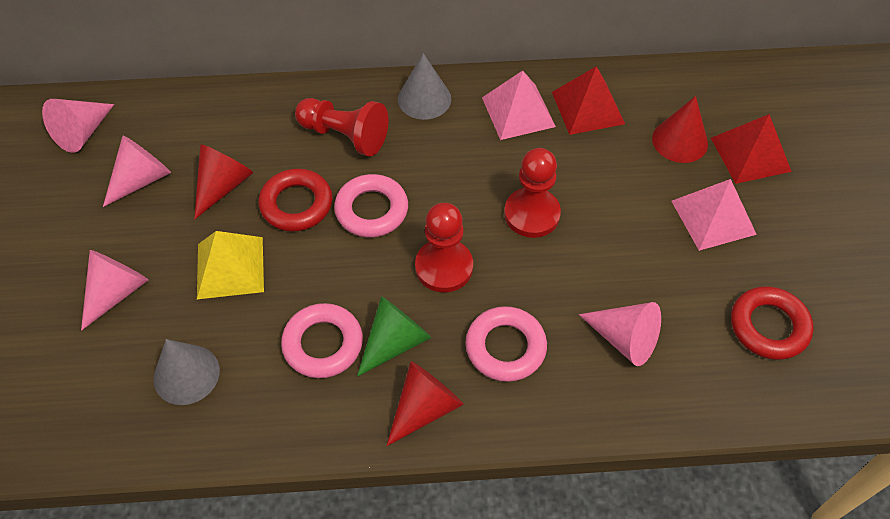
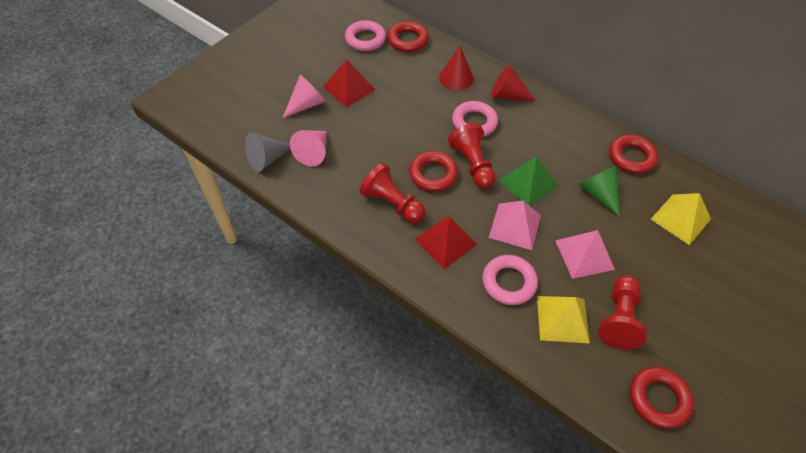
green pyramid: 0 -> 1
grey cone: 2 -> 1
pink cone: 4 -> 2
red cone: 3 -> 2
red ring: 2 -> 4
yellow pyramid: 1 -> 2

